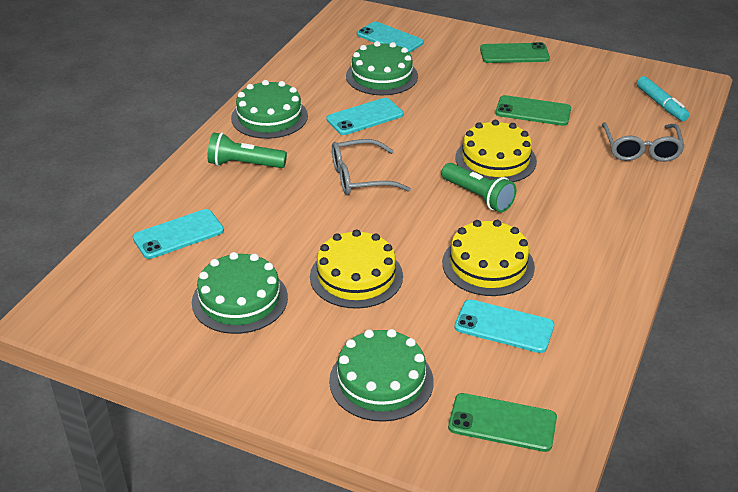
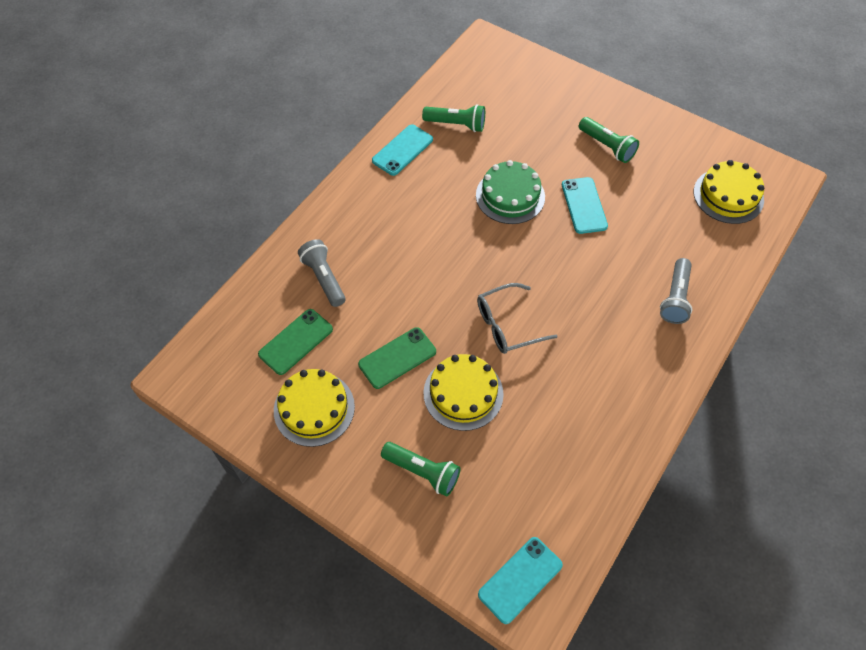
green cake: 4 -> 1
green flashlight: 2 -> 3
green phone: 3 -> 2
grey flashlight: 0 -> 2
grey glasses: 2 -> 1
turquoise marker: 1 -> 0
turquoise phone: 4 -> 3

